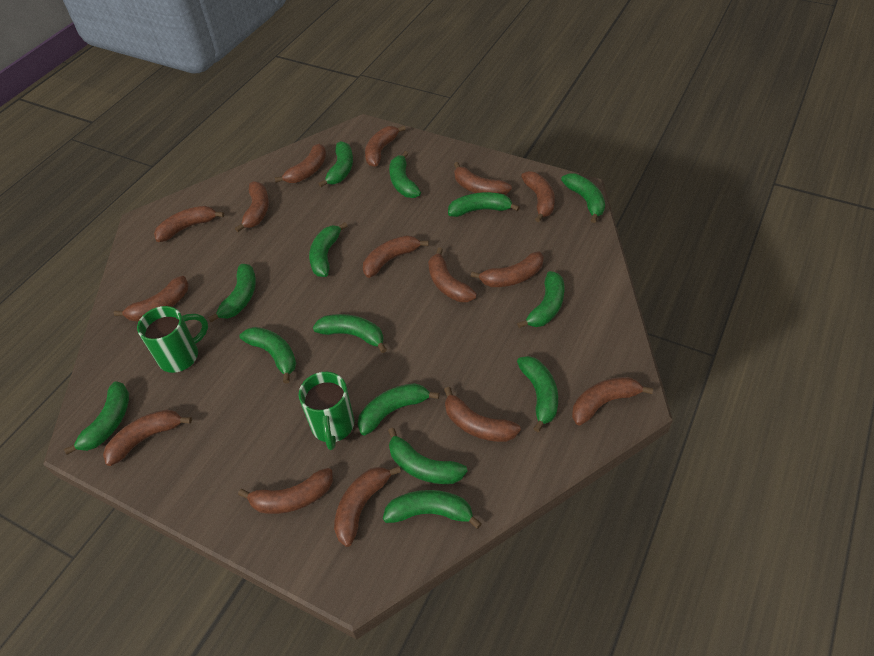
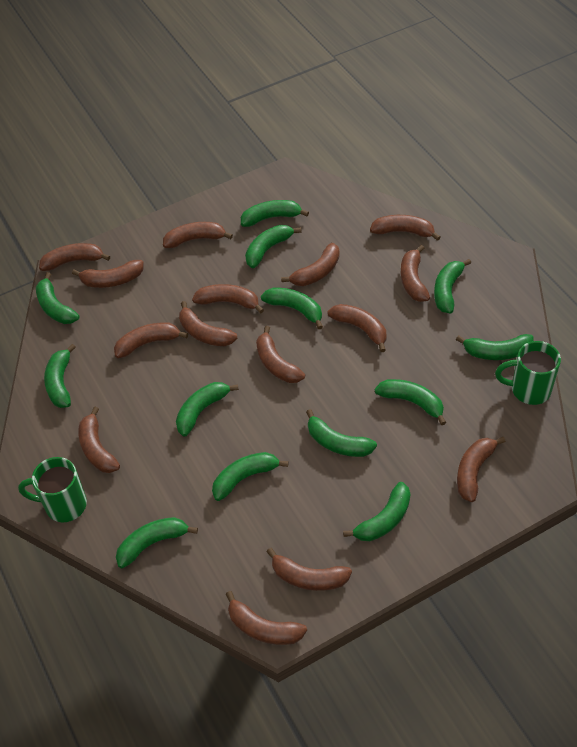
green banana: 14 -> 13

